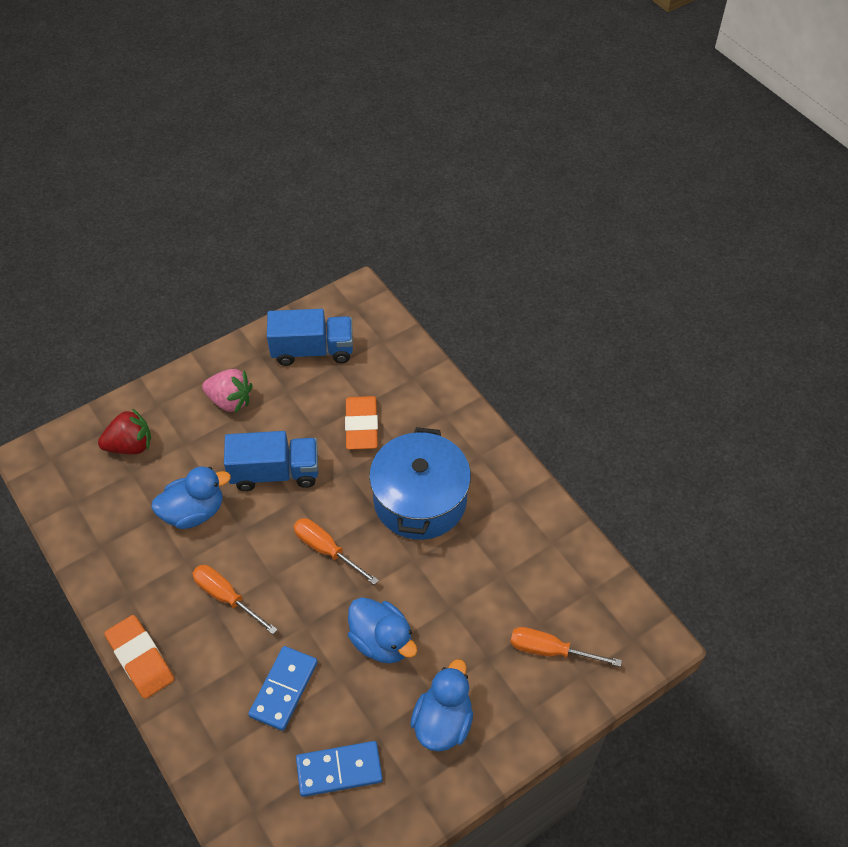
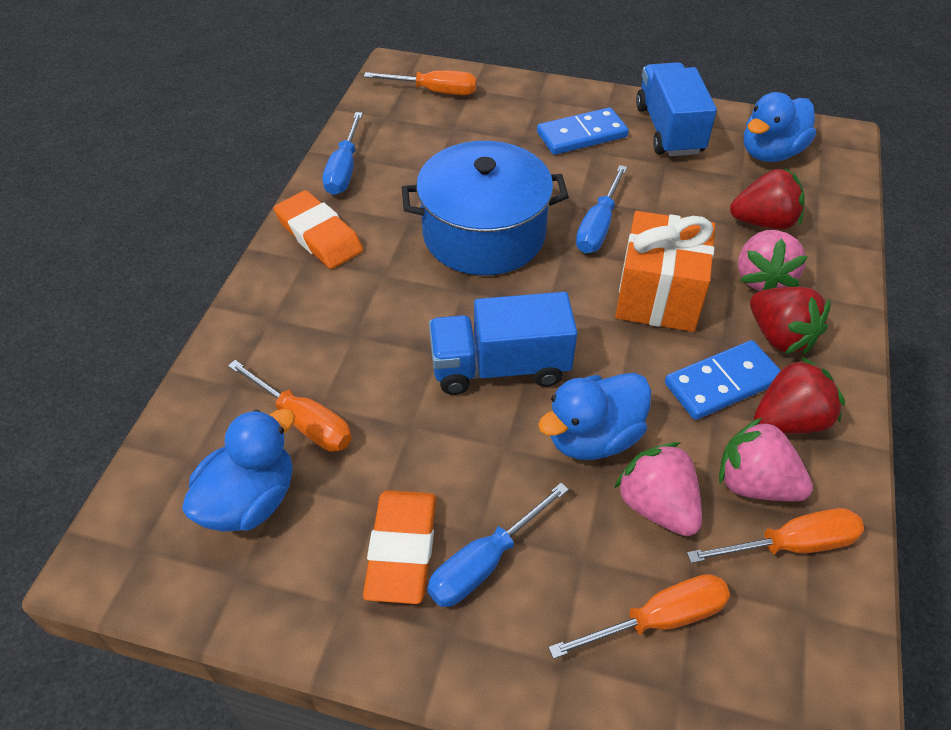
blue screwdriver: 0 -> 3
orange gift: 0 -> 1
orange screwdriver: 3 -> 4
pink strawberry: 1 -> 3
red strawberry: 1 -> 3

